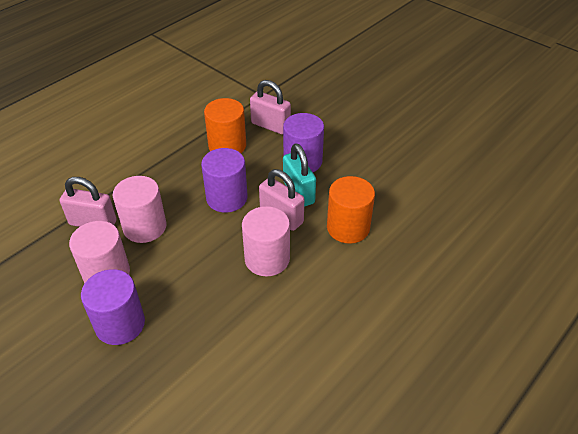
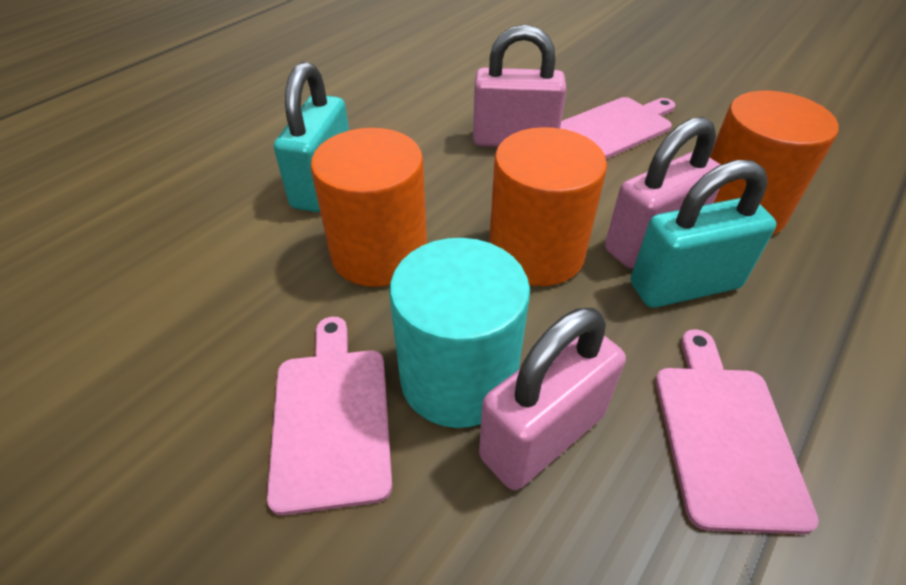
orange cylinder: 2 -> 3
pink cutting board: 0 -> 3
pink cylinder: 3 -> 0
purple cylinder: 3 -> 0
turquoise cylinder: 0 -> 1
turquoise padlock: 1 -> 2

